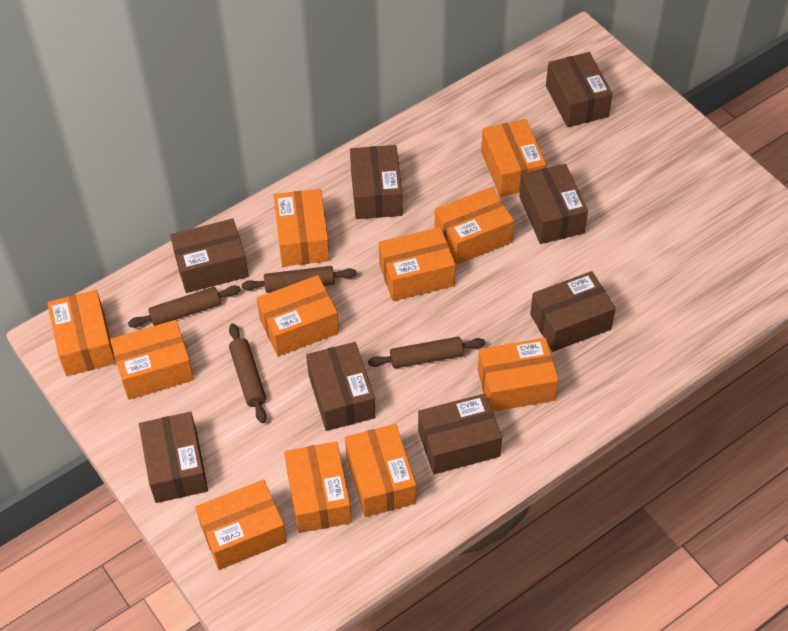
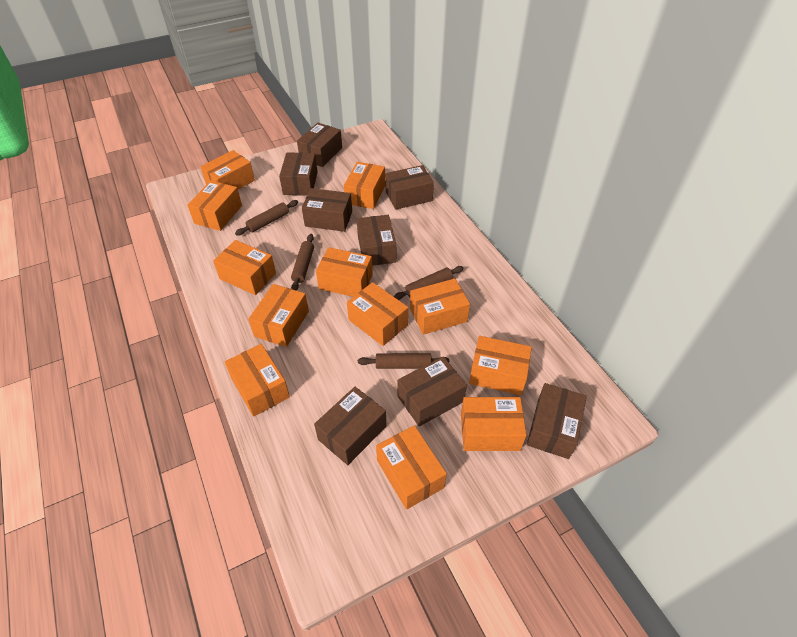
orange box: 11 -> 12

